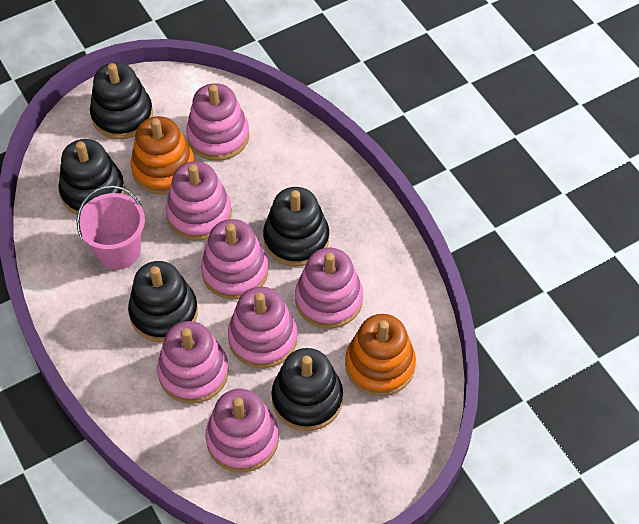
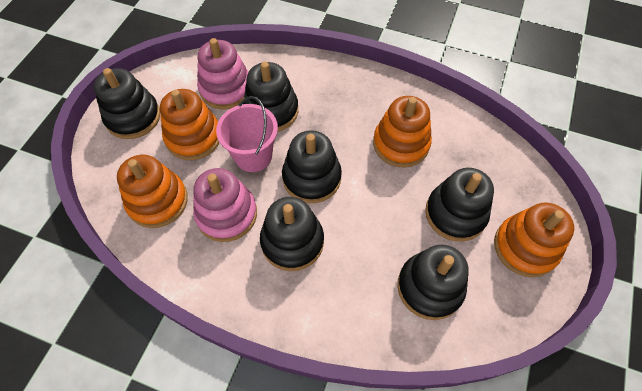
black stacking toy: 5 -> 6
orange stacking toy: 2 -> 4
pink stacking toy: 7 -> 2

